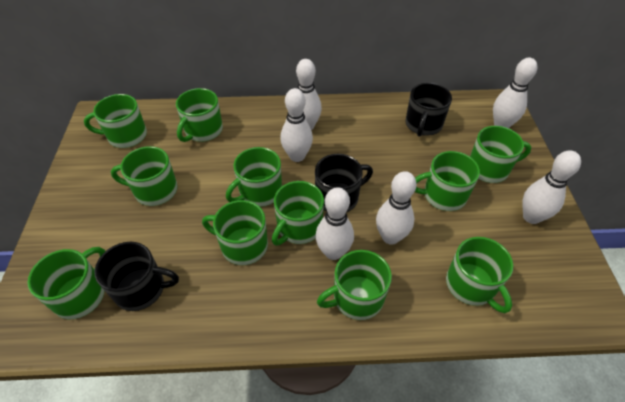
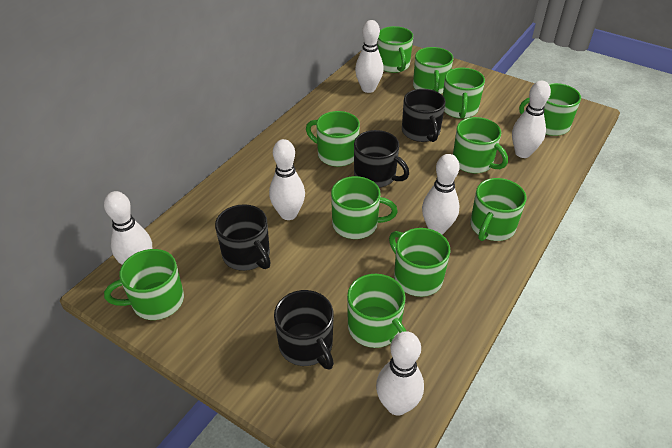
black mug: 3 -> 4

